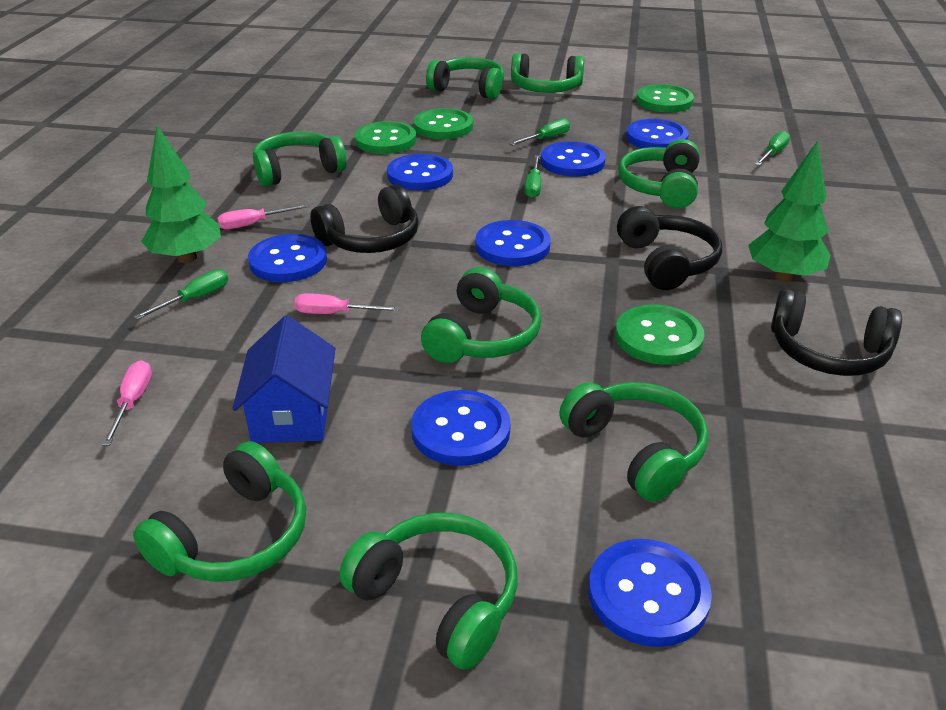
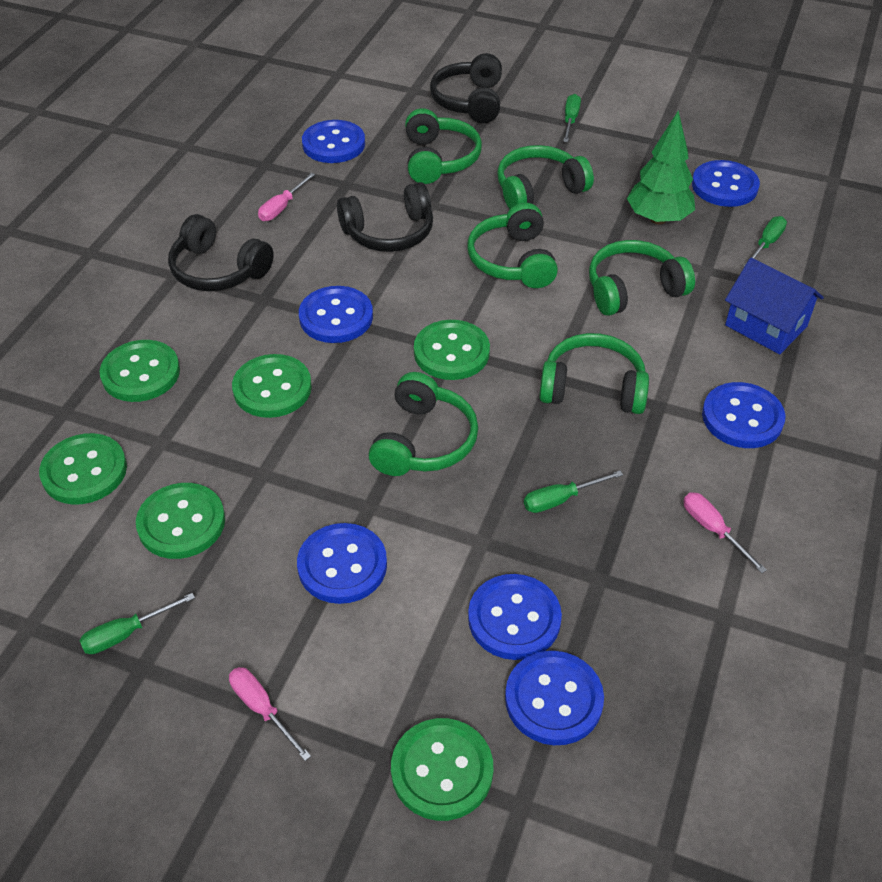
green button: 4 -> 6
green headphones: 8 -> 6
green tree: 2 -> 1

